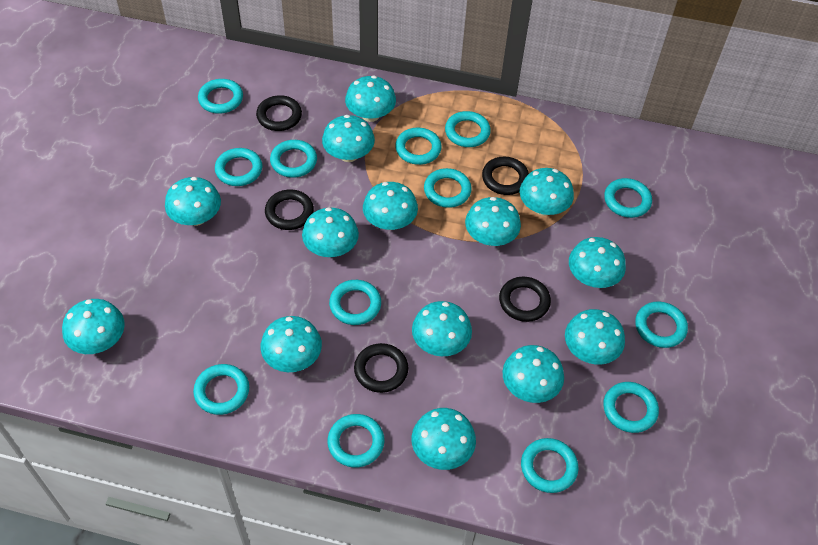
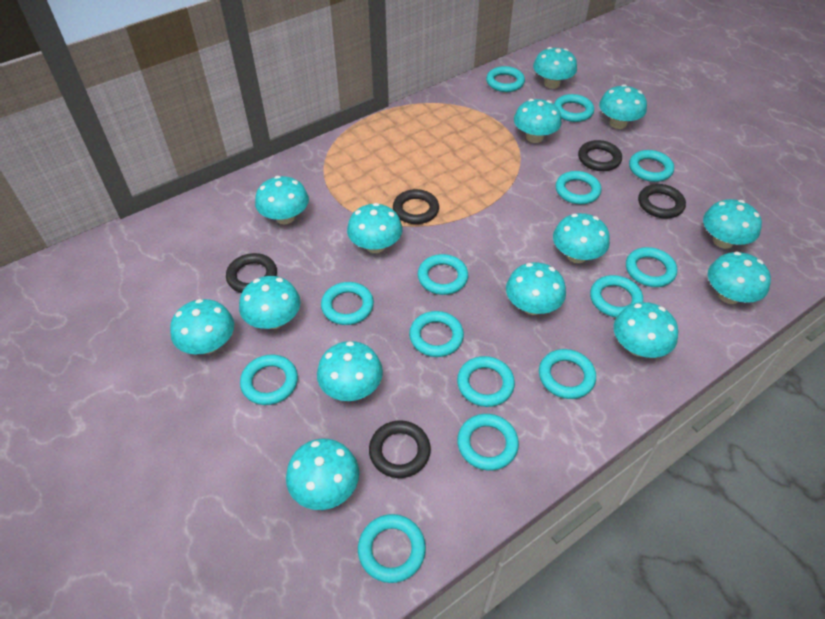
turquoise ring: 13 -> 14

